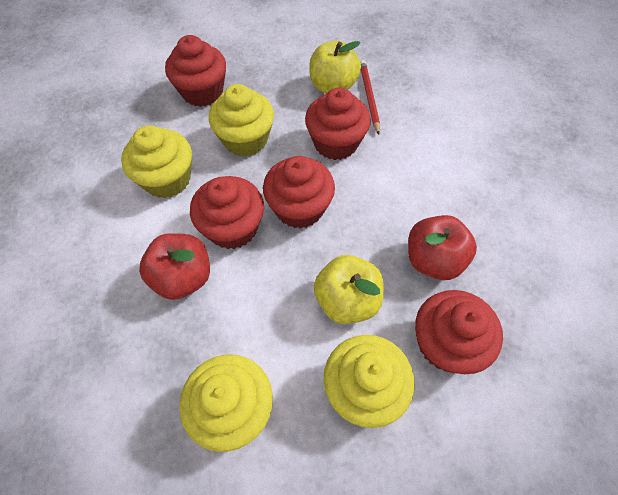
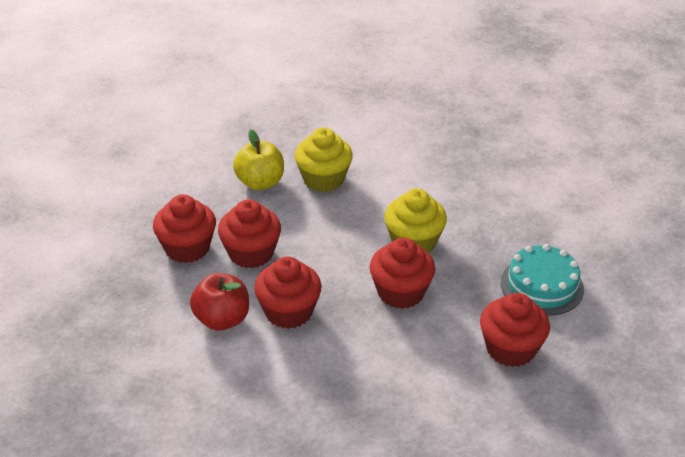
red apple: 2 -> 1
red pencil: 1 -> 0
turquoise cake: 0 -> 1
yellow apple: 2 -> 1
yellow cupcake: 4 -> 2

